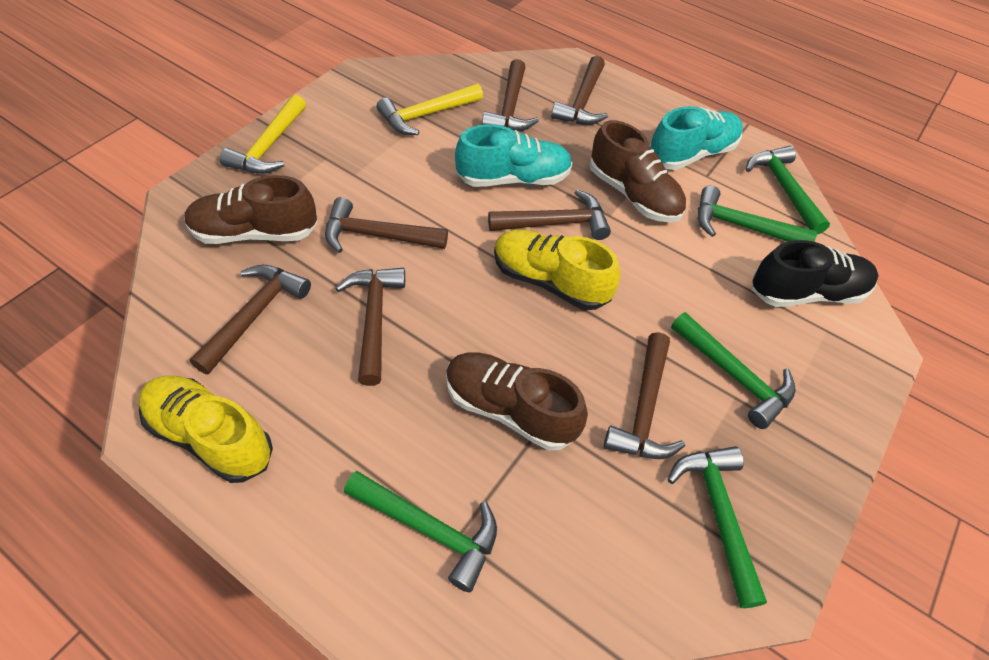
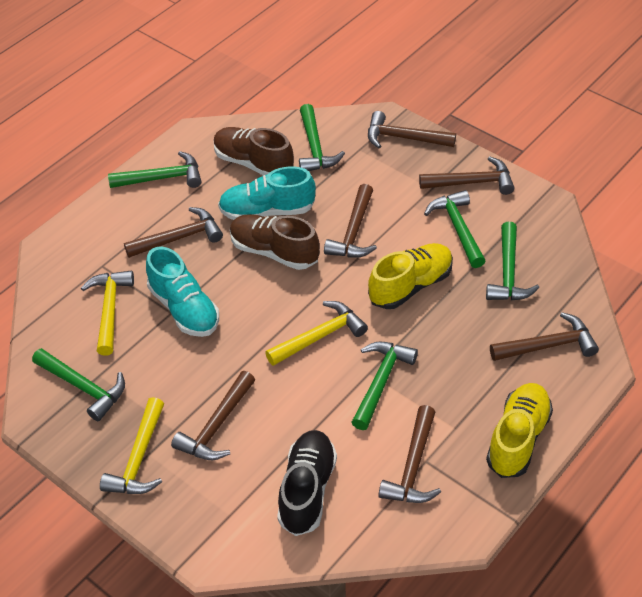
brown shoe: 3 -> 2
green hammer: 5 -> 6
yellow hammer: 2 -> 3

